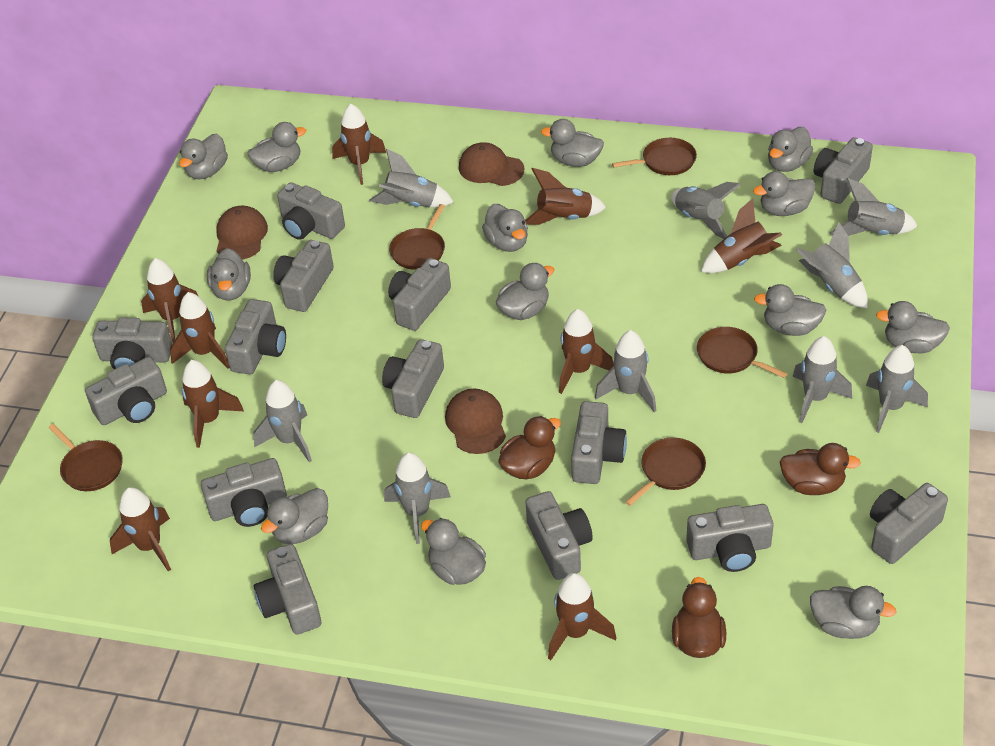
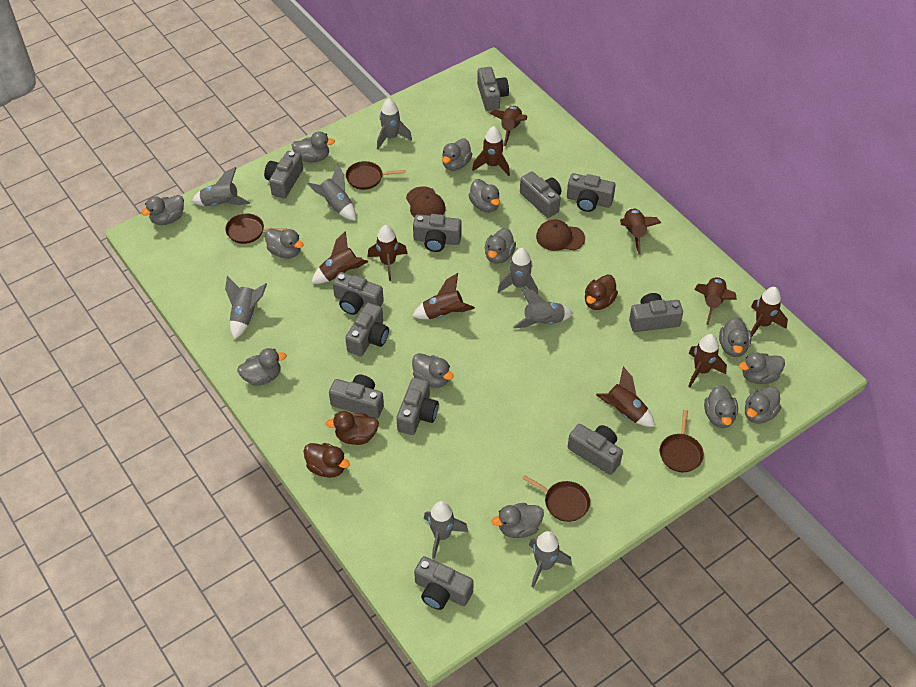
brown cap: 3 -> 2
brown pan: 5 -> 4
brown rocket: 9 -> 10
grey camera: 14 -> 12
grey rocket: 9 -> 8

